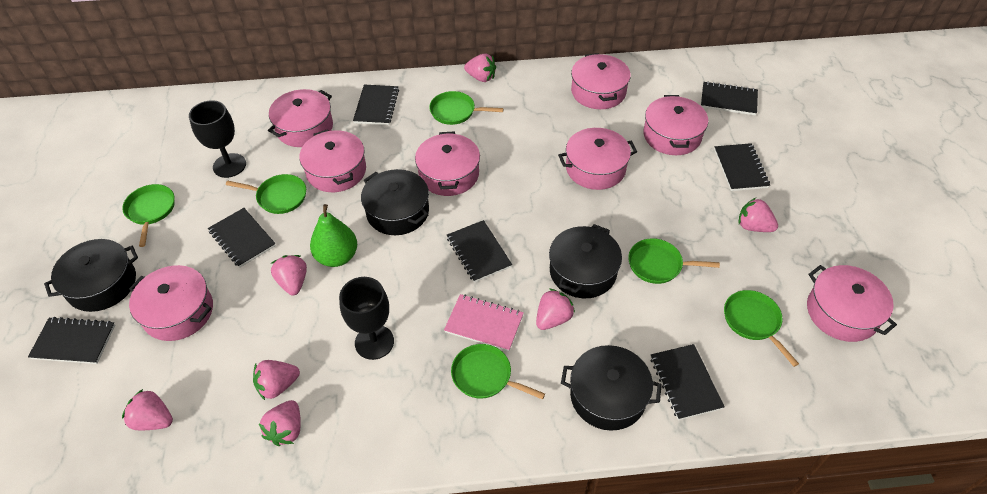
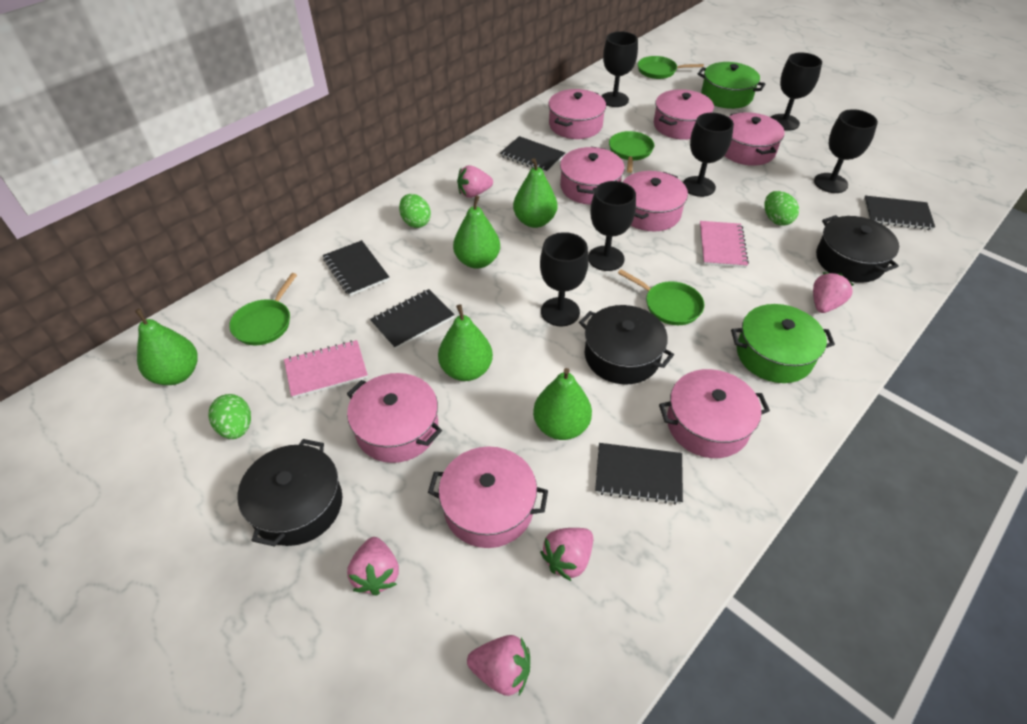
black goblet: 2 -> 6
black notebook: 7 -> 5
black pot: 4 -> 3
green egg: 0 -> 3
green pan: 6 -> 4
green pear: 1 -> 5
green pot: 0 -> 2
pink notebook: 1 -> 2
pink strawberry: 7 -> 5

